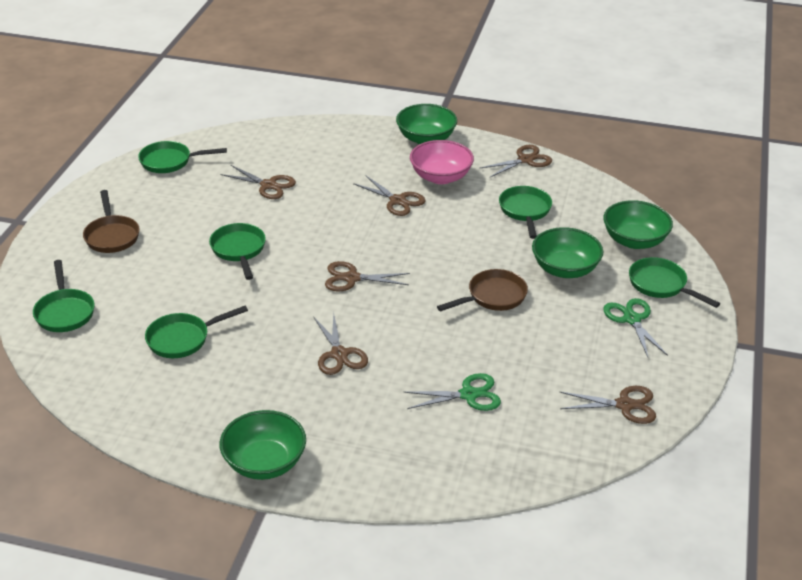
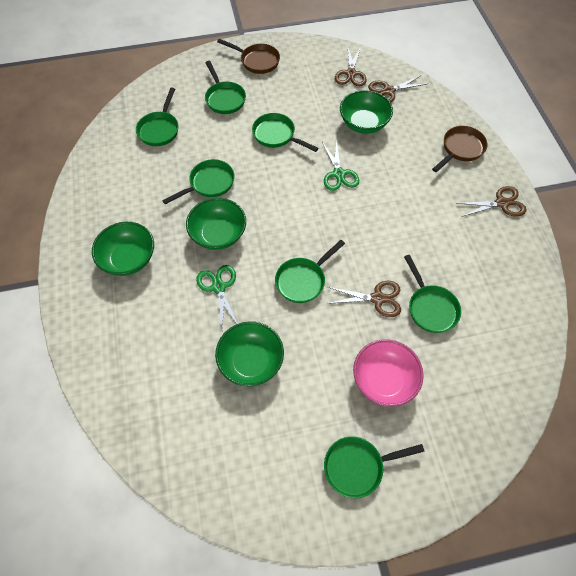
brown scissors: 6 -> 4
green pan: 6 -> 7

